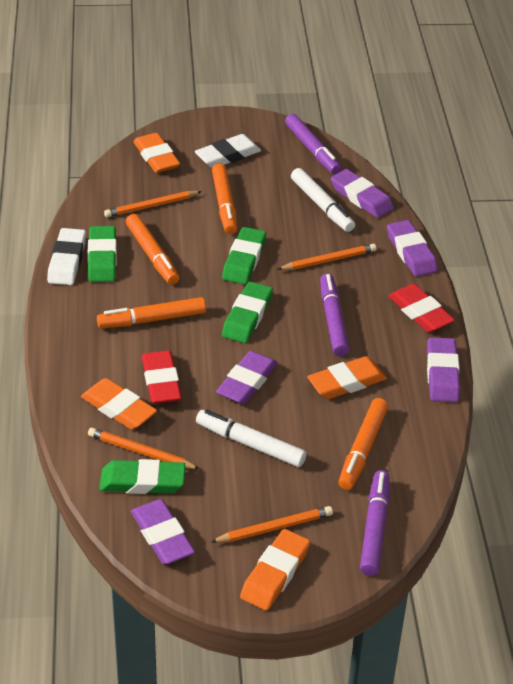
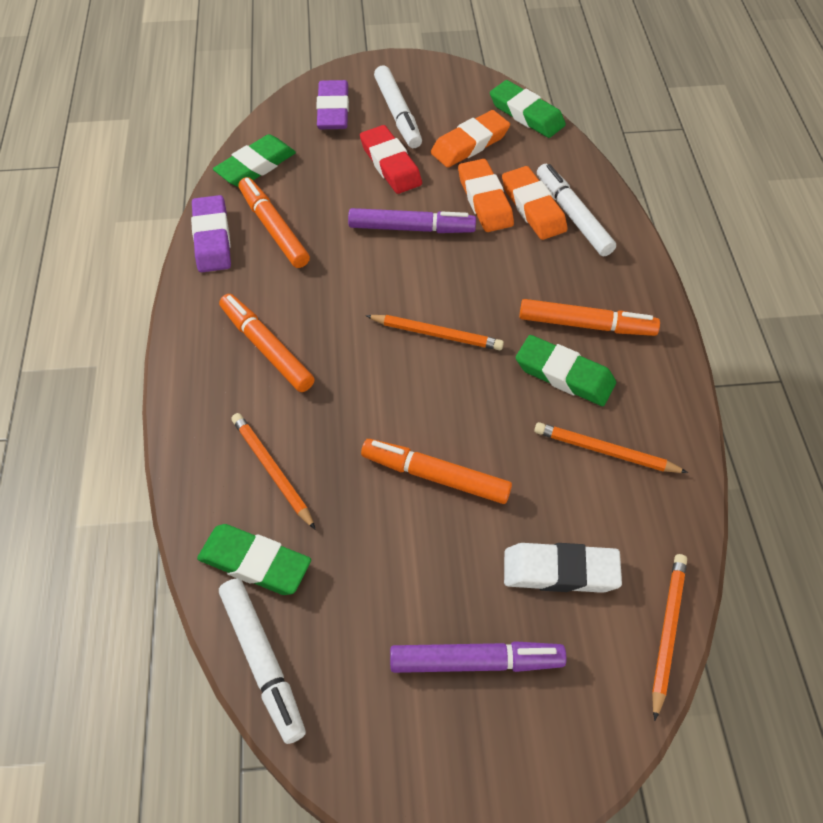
orange eraser: 4 -> 3
purple eraser: 5 -> 2
purple marker: 3 -> 2
red eraser: 2 -> 1
white eraser: 2 -> 1
white marker: 2 -> 3

